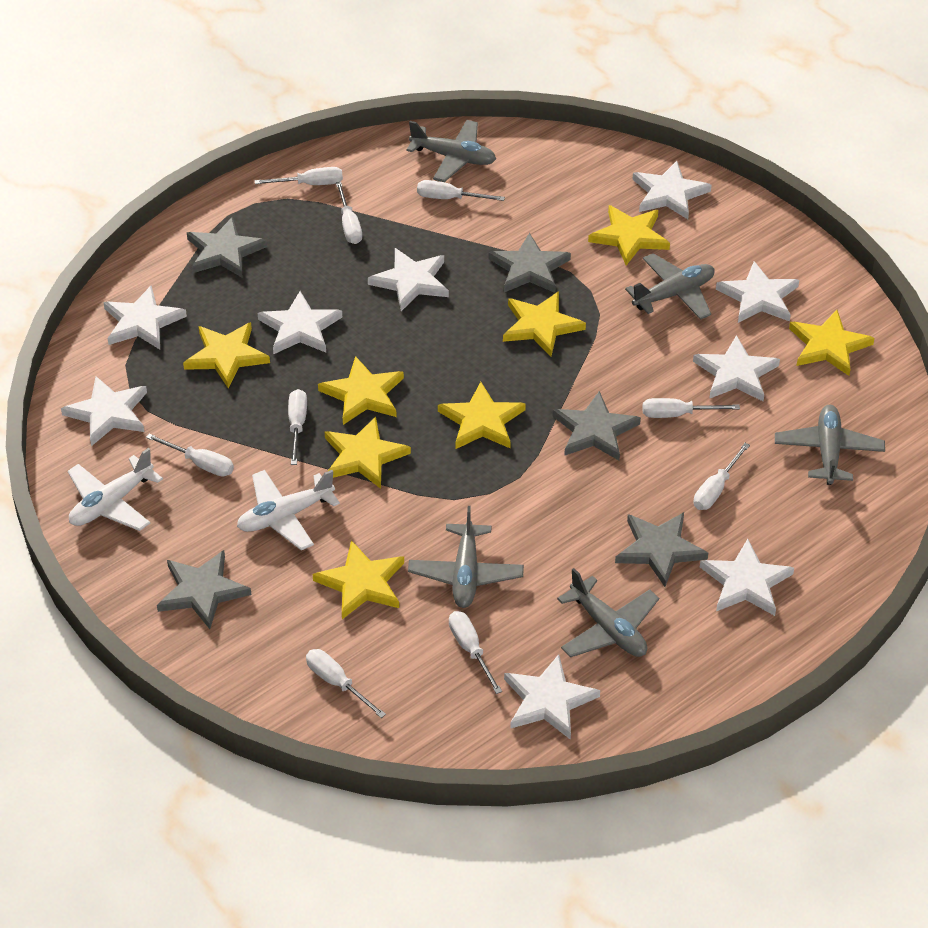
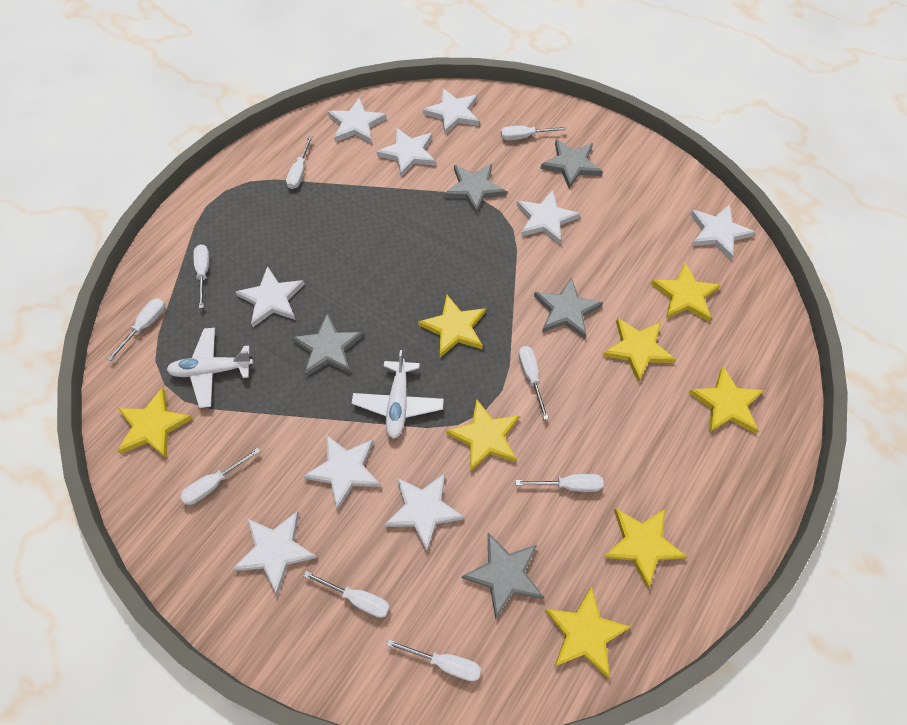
grey plane: 5 -> 0

